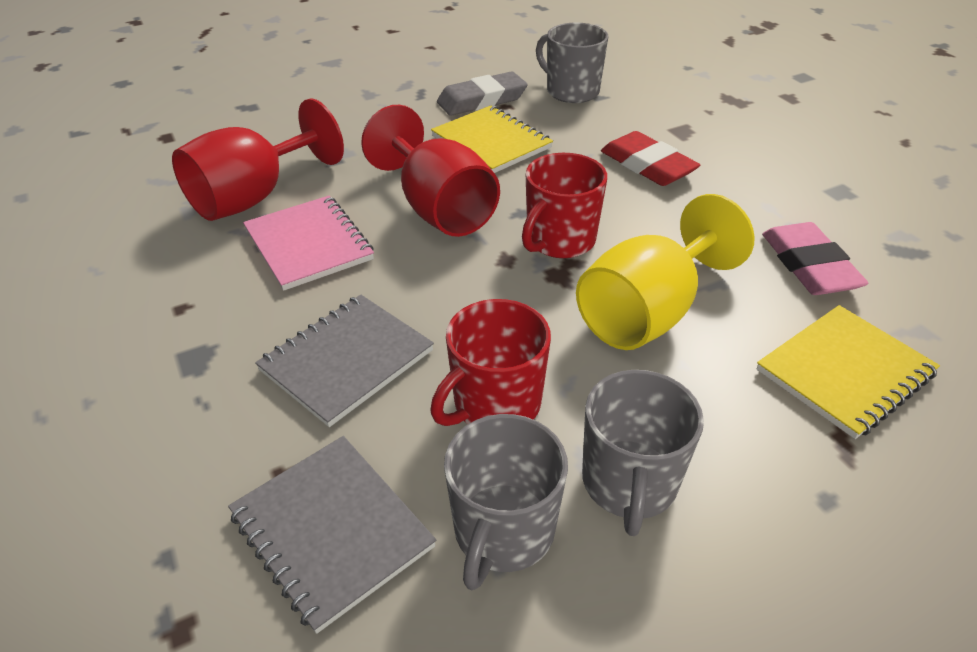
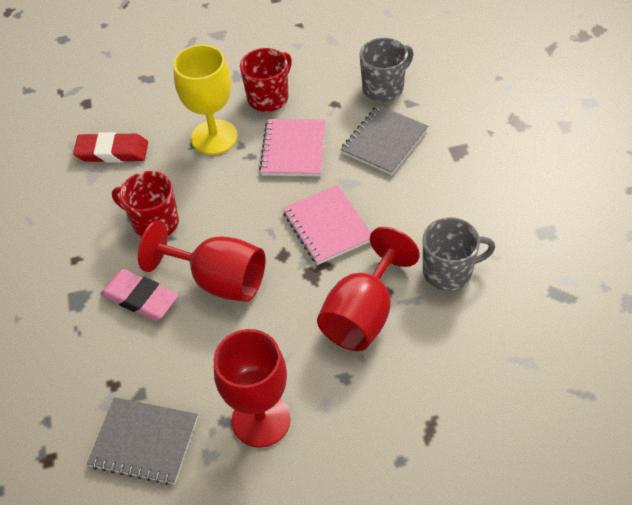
grey eraser: 1 -> 0
grey mug: 3 -> 2
pink notebook: 1 -> 2
red goblet: 2 -> 3
yellow notebook: 2 -> 0

